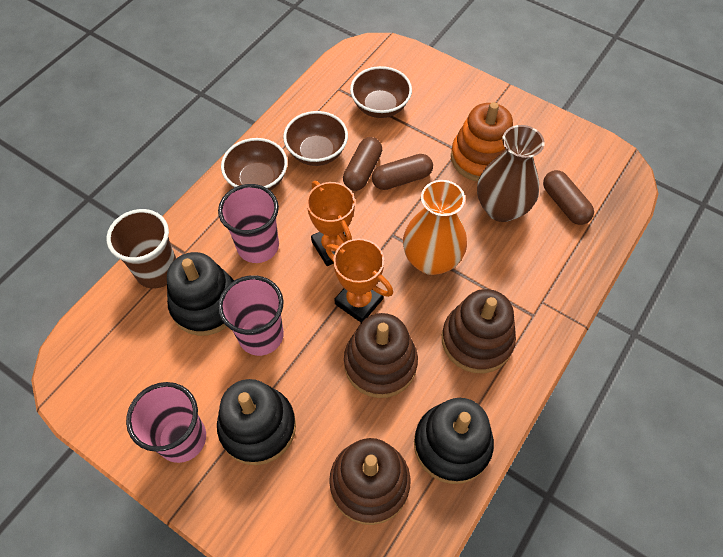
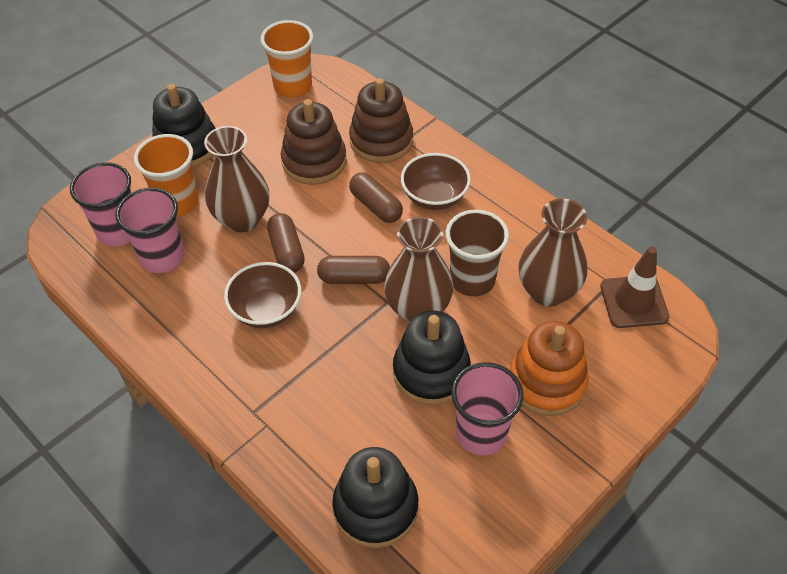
brown bowl: 3 -> 2
brown stacking toy: 3 -> 2
brown traffic cone: 0 -> 1
brown vase: 1 -> 3
orange cup: 0 -> 2
orange trophy: 2 -> 0
orange vase: 1 -> 0

